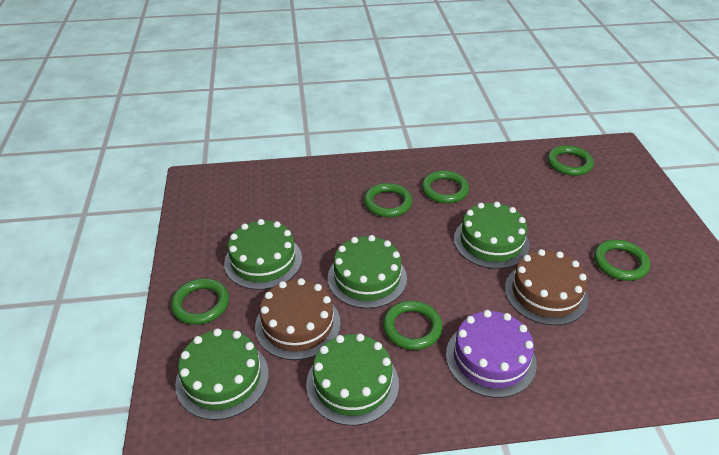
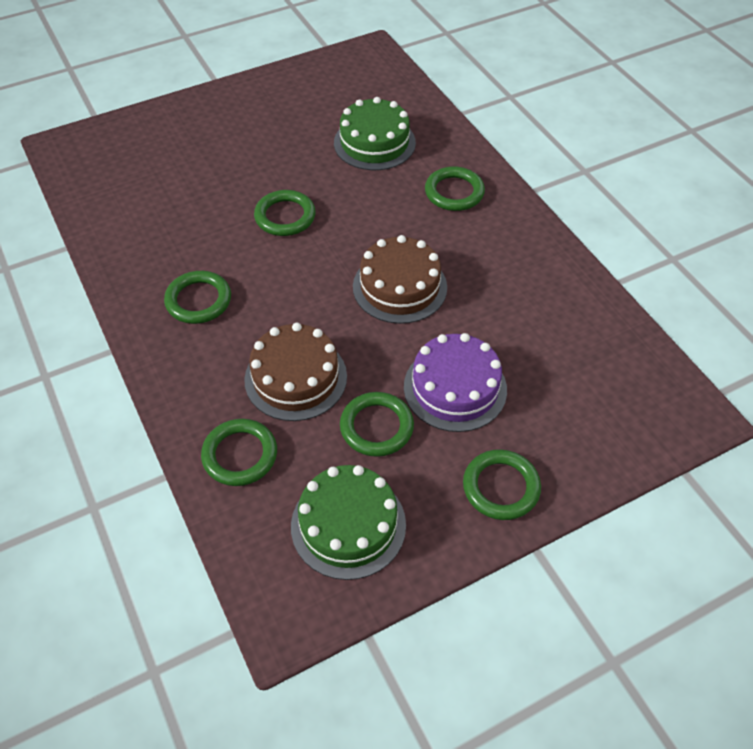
green cake: 5 -> 2

